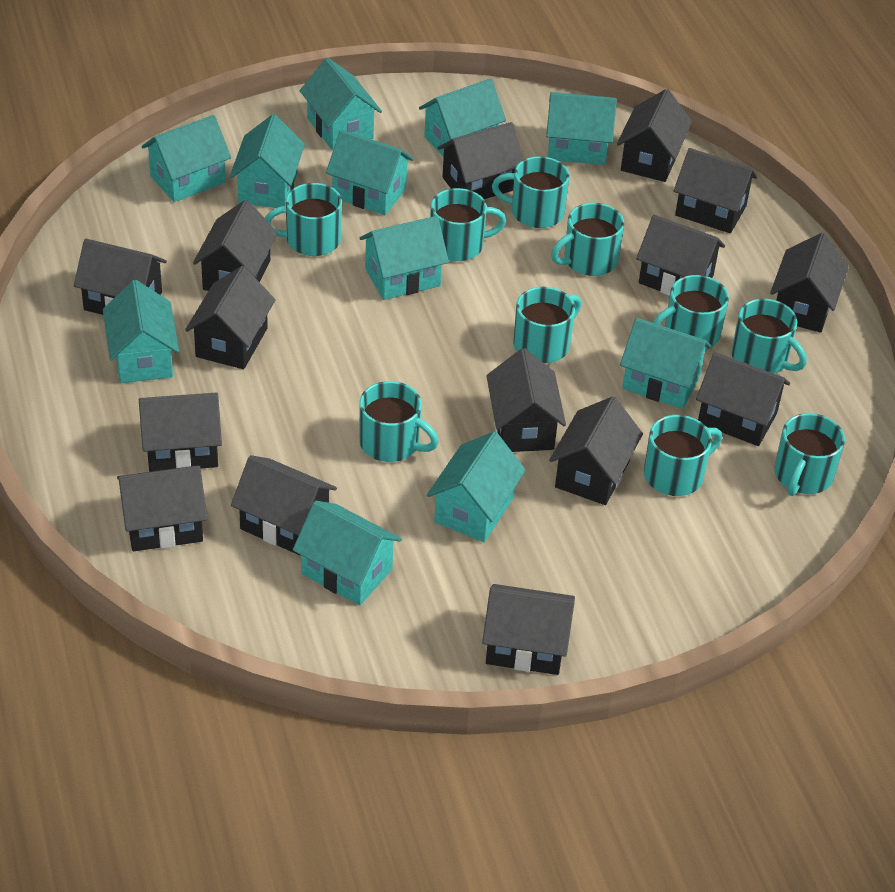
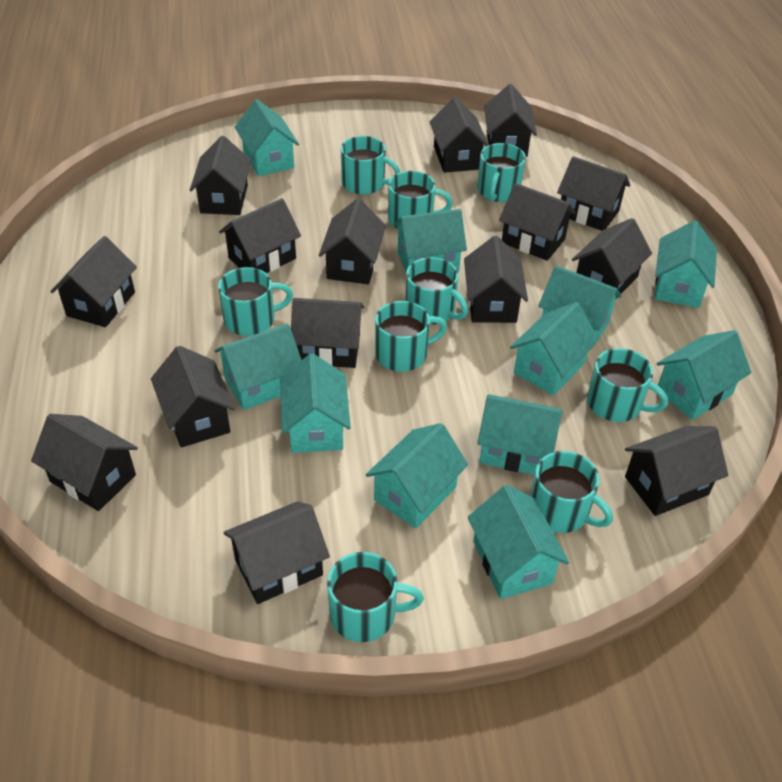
turquoise mug: 10 -> 9

